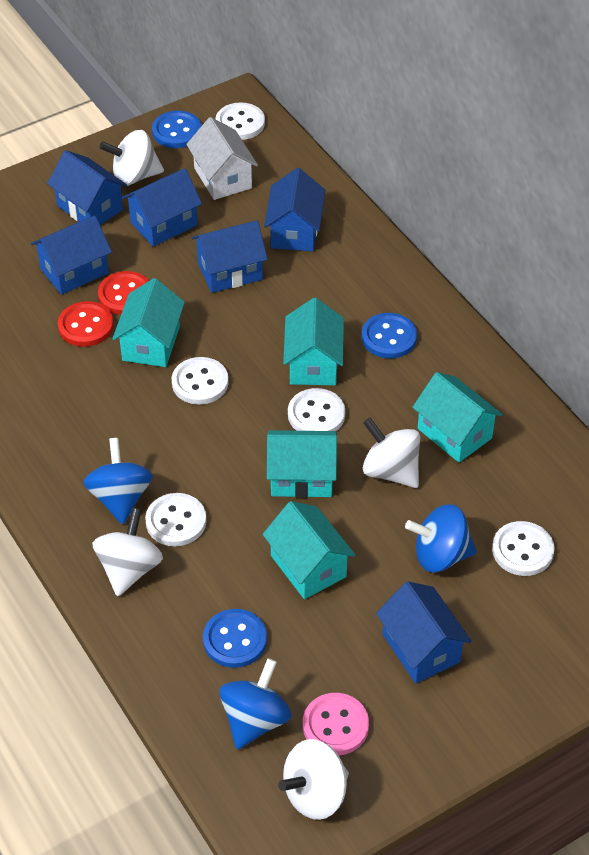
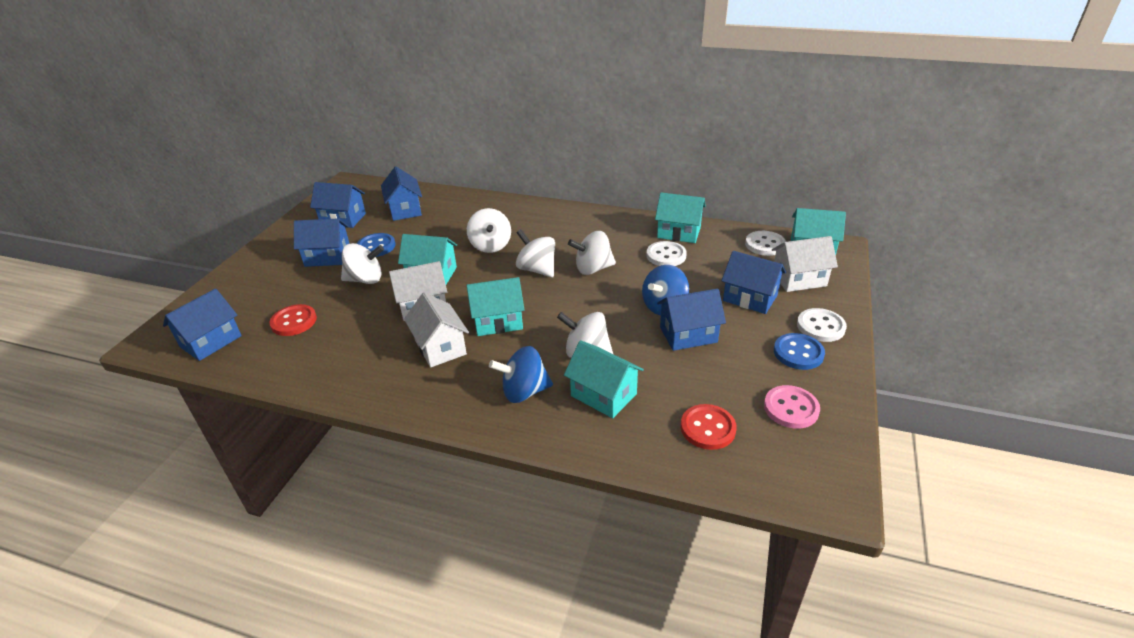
blue button: 3 -> 2
blue spinning top: 3 -> 2
white button: 5 -> 3
white house: 1 -> 3
white spinning top: 4 -> 5

